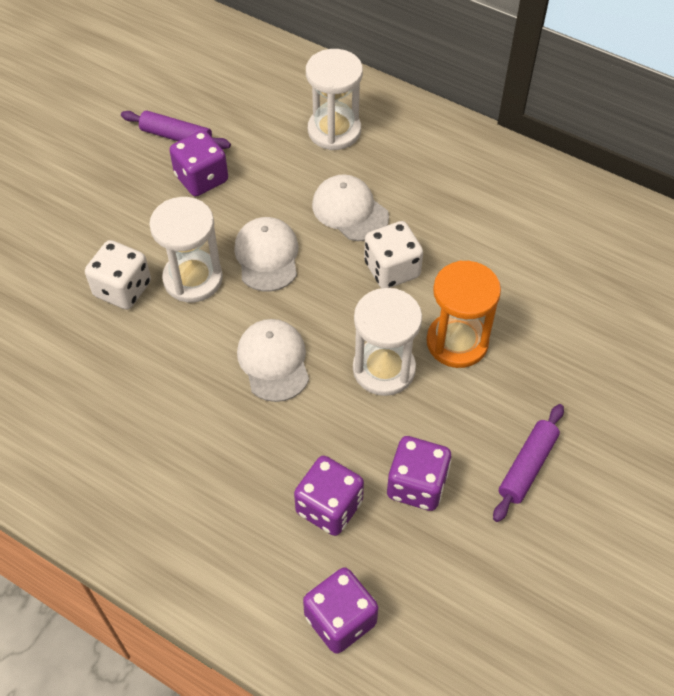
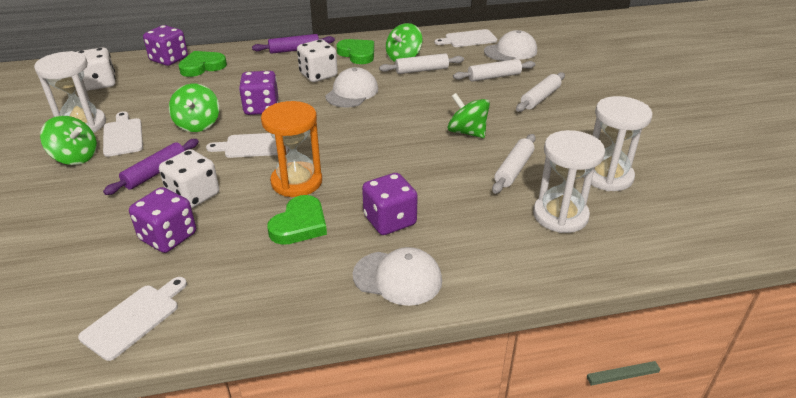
green heart: 0 -> 3
green spinning top: 0 -> 4
white cutting board: 0 -> 4
white dice: 2 -> 3
white rolling pin: 0 -> 4

